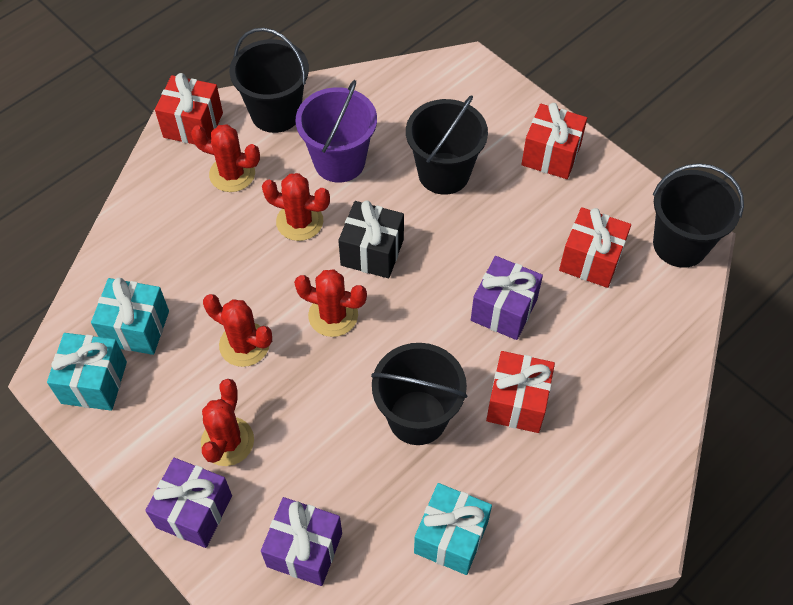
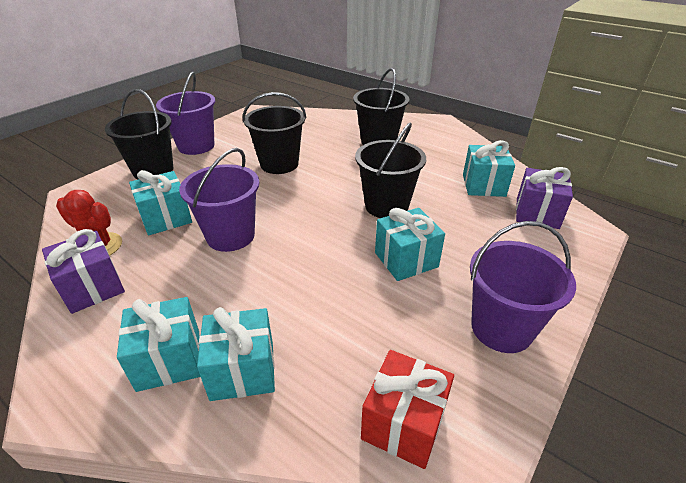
black gift: 1 -> 0
purple bucket: 1 -> 3
purple gift: 3 -> 2
red cactus: 5 -> 1
red gift: 4 -> 1
turquoise gift: 3 -> 5

